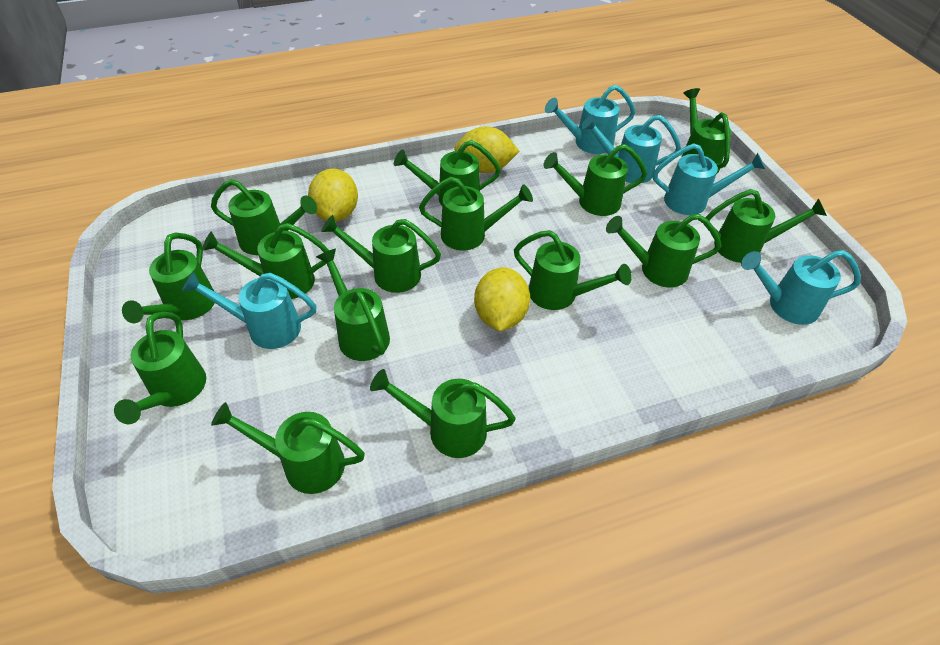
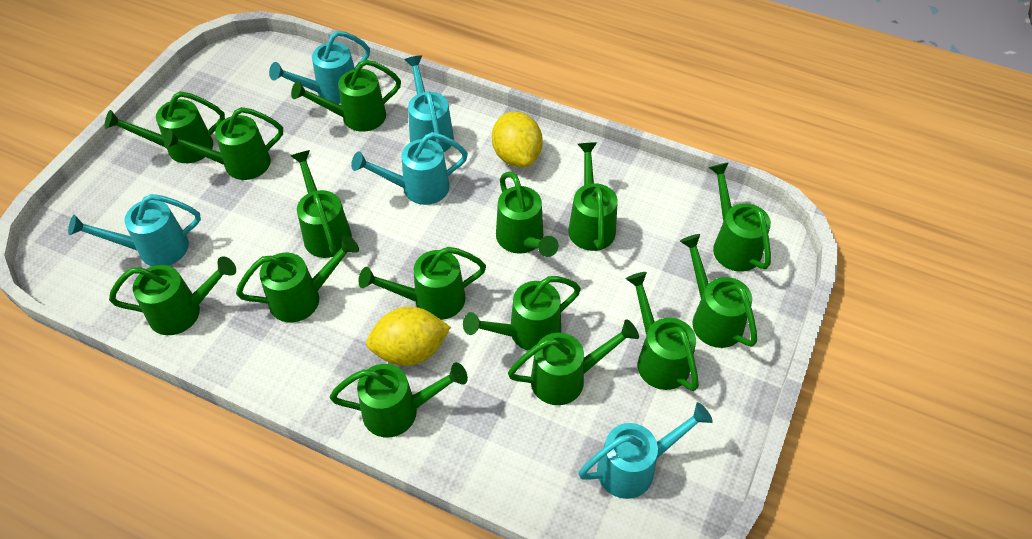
yellow lemon: 3 -> 2

